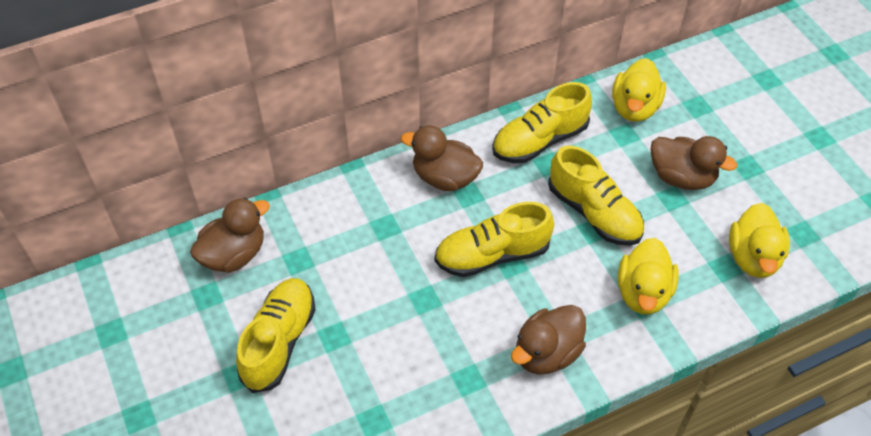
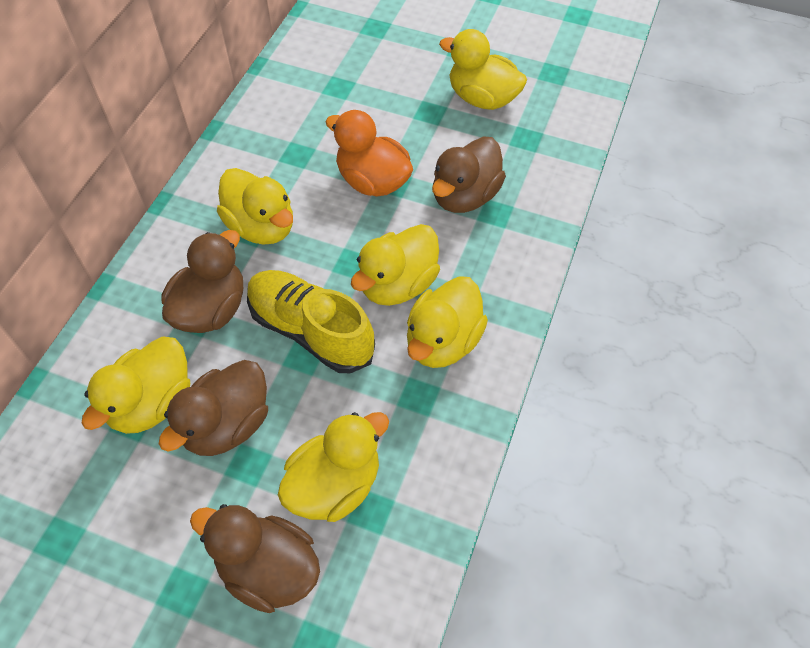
orange duck: 0 -> 1
yellow duck: 3 -> 6
yellow shoe: 4 -> 1

